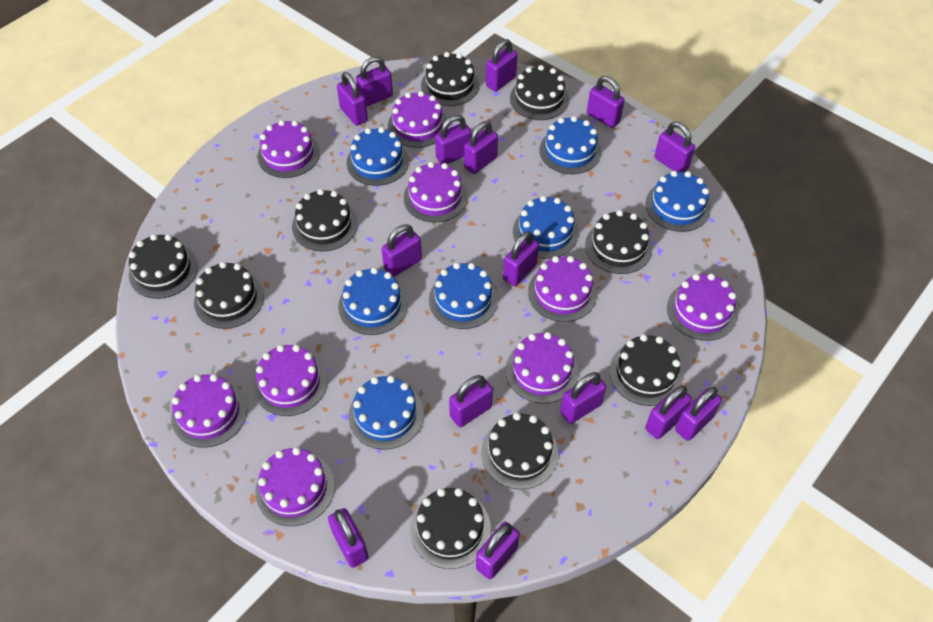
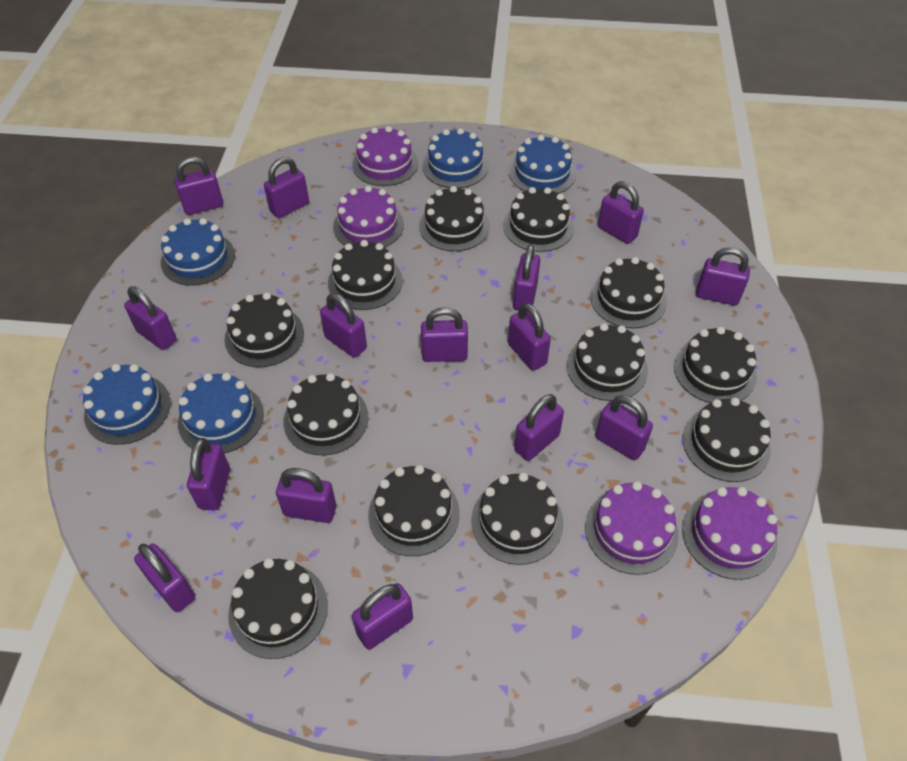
black cake: 9 -> 12
blue cake: 7 -> 5
purple cake: 9 -> 4

